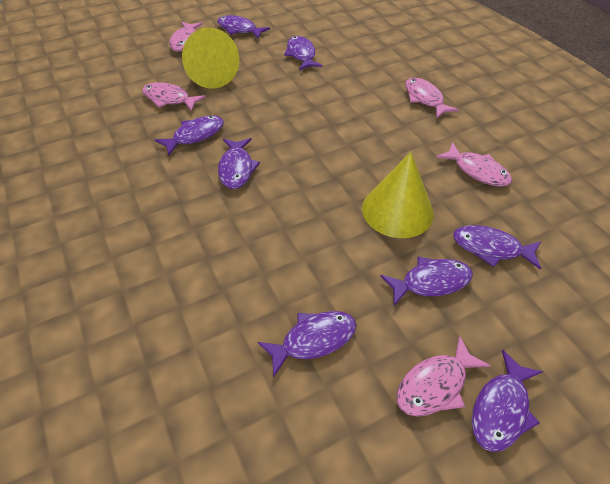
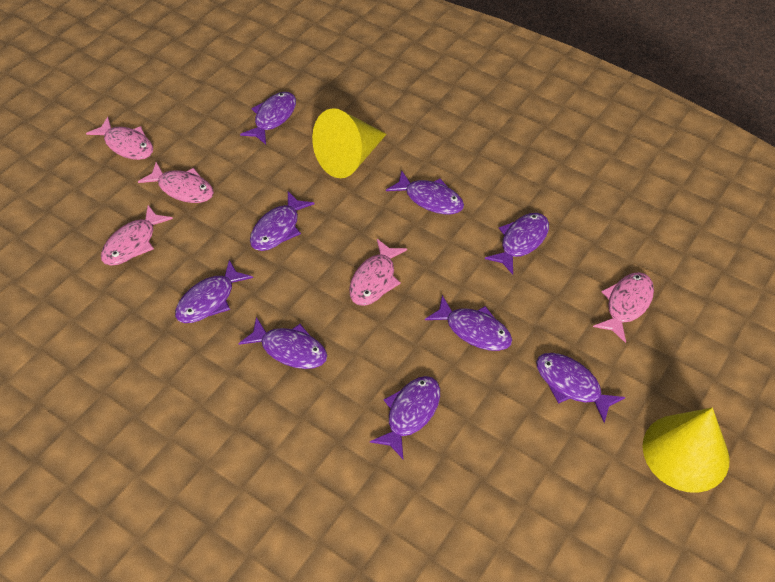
purple fish: 8 -> 9

